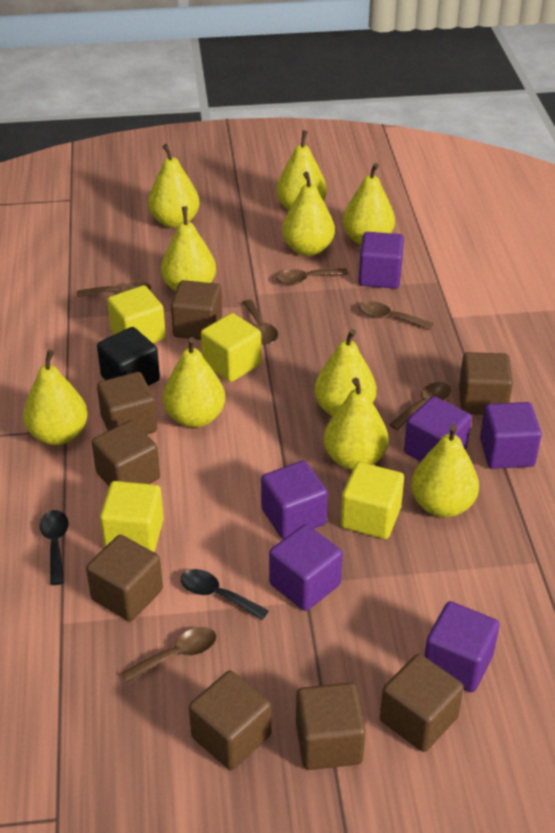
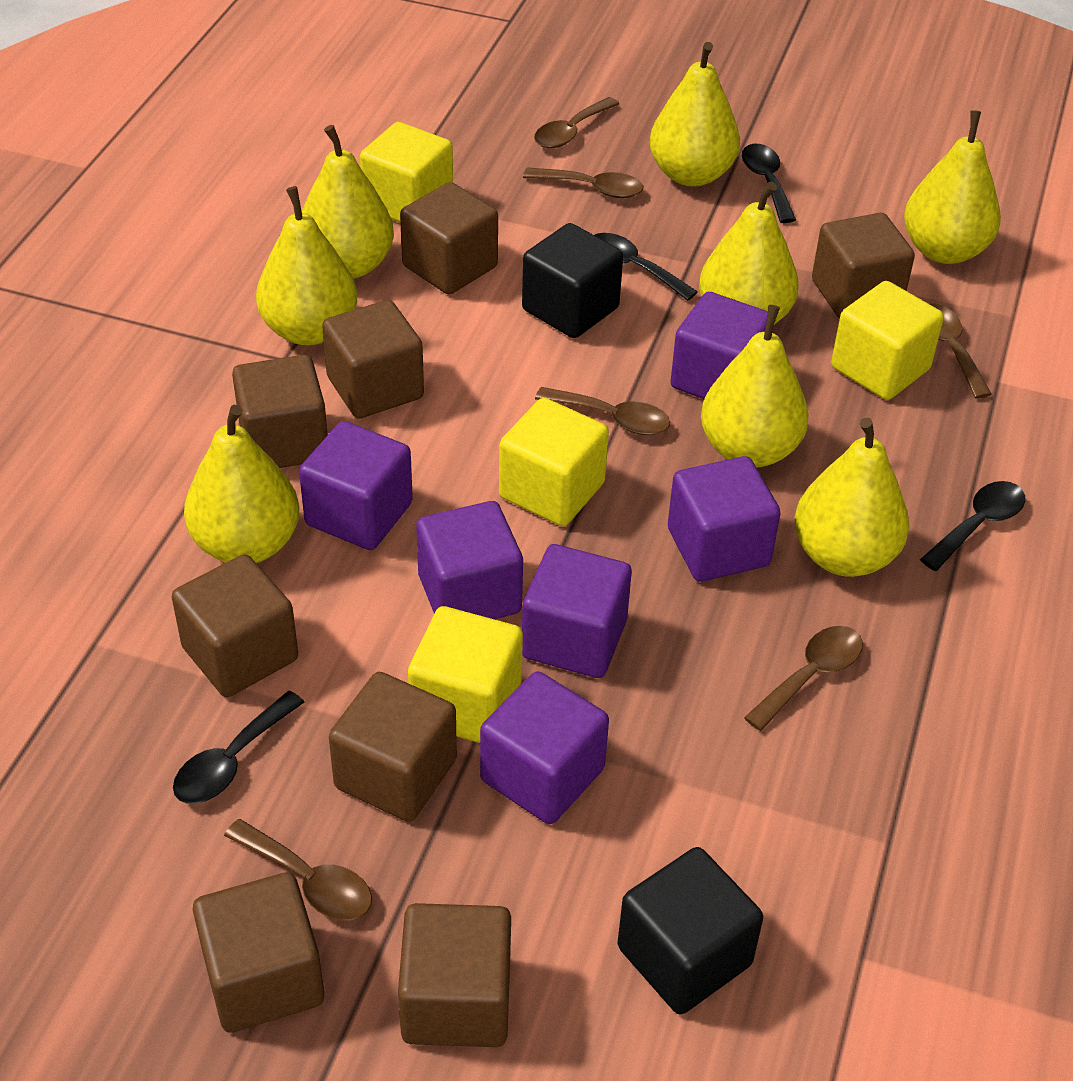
black cube: 1 -> 2
black spoon: 2 -> 4
yellow pear: 10 -> 8

